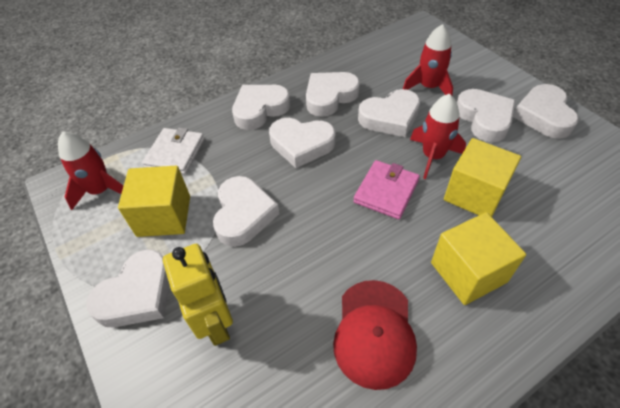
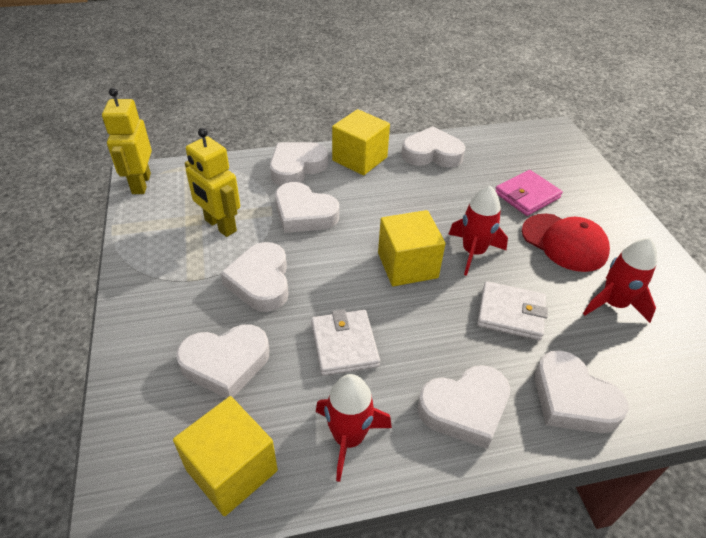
white heart: 8 -> 7
white wallet: 1 -> 2
yellow robot: 1 -> 2

